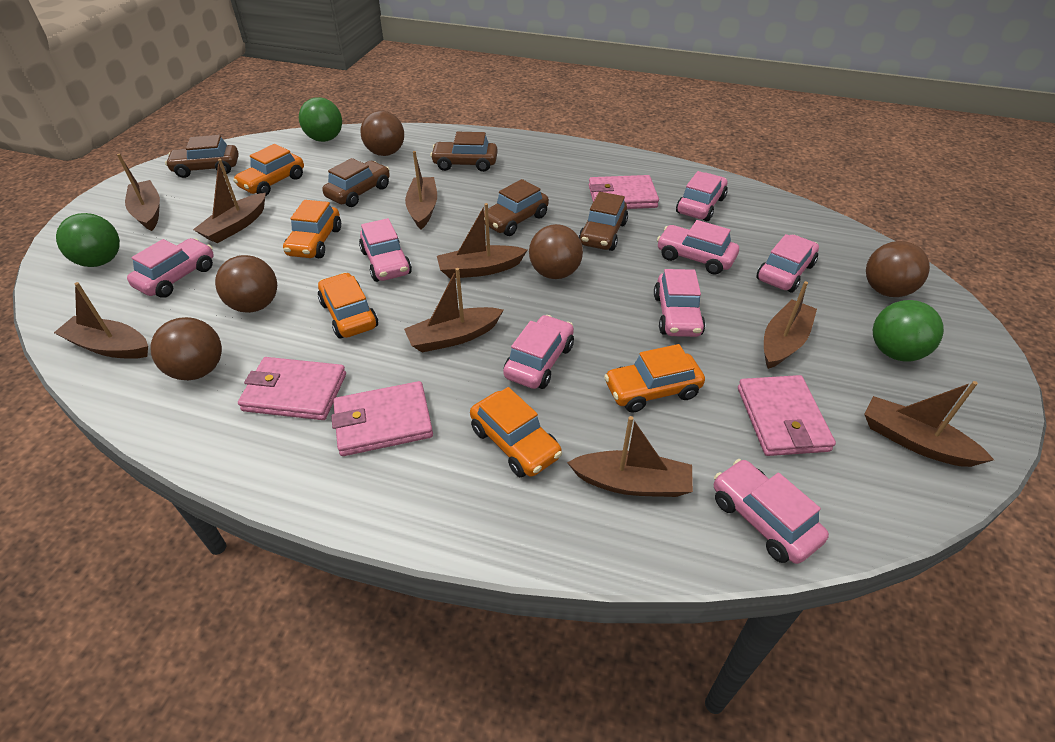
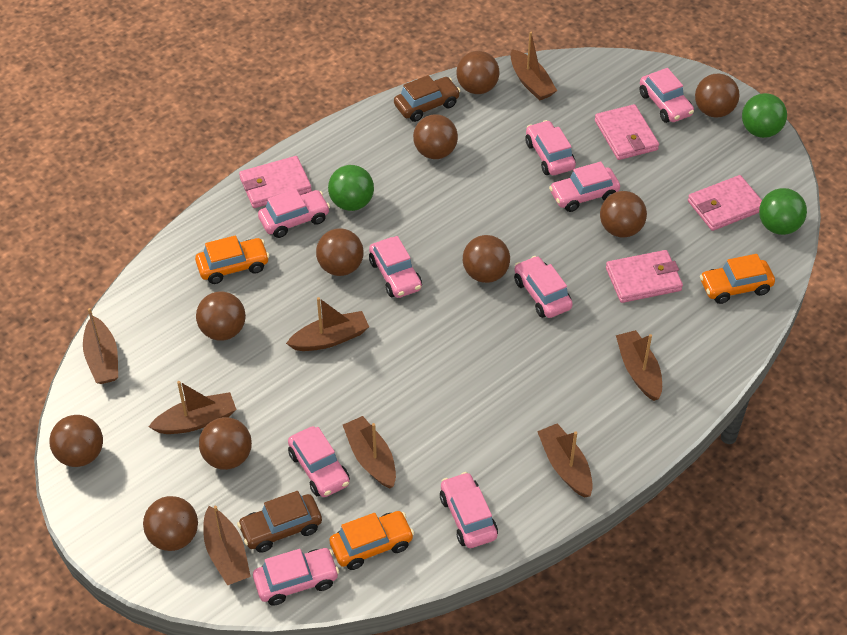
brown ball: 5 -> 10
brown boat: 9 -> 8
brown car: 5 -> 2
orange car: 5 -> 3
pink car: 8 -> 9

